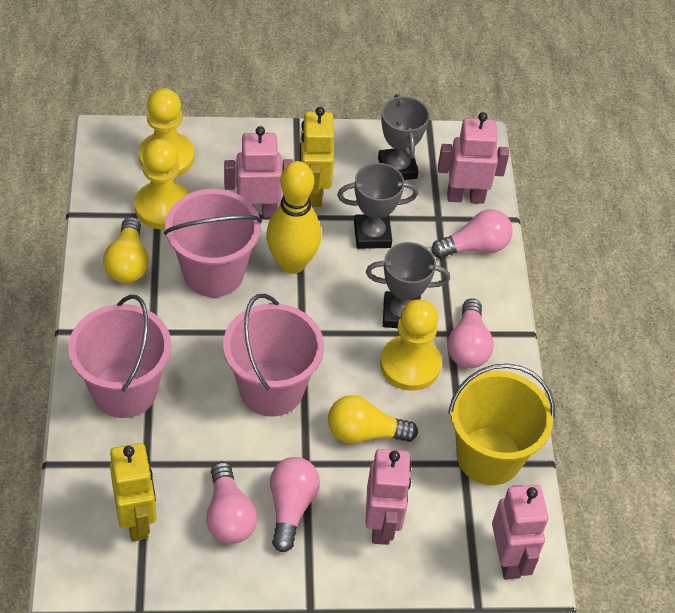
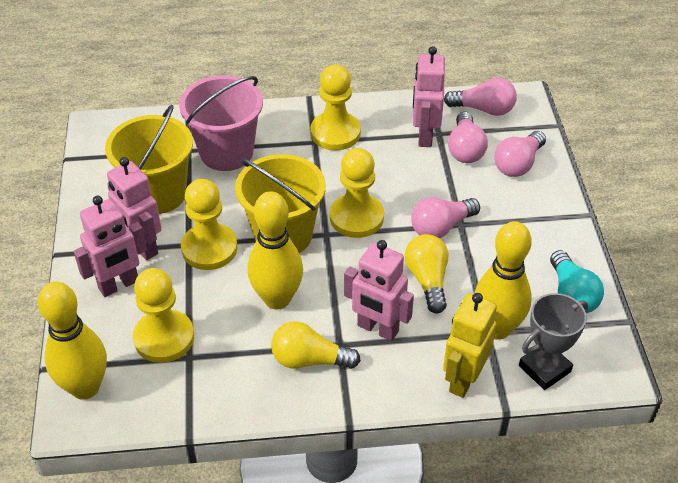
grey trophy: 3 -> 1
pink bucket: 3 -> 1
turquoise light bulb: 0 -> 1
yellow bowling pin: 1 -> 3
yellow bucket: 1 -> 2
yellow pawn: 3 -> 4
yellow robot: 2 -> 1

